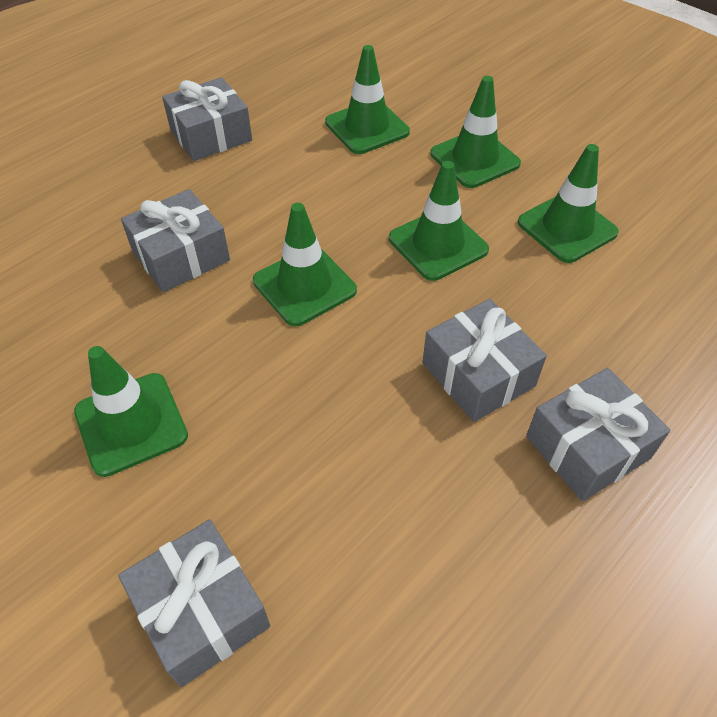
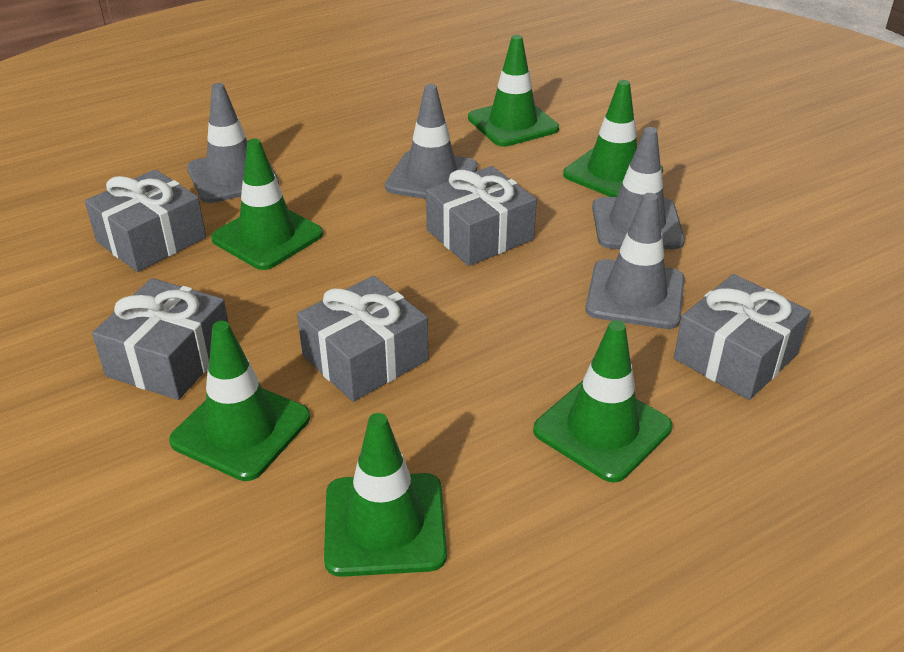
grey traffic cone: 0 -> 4

